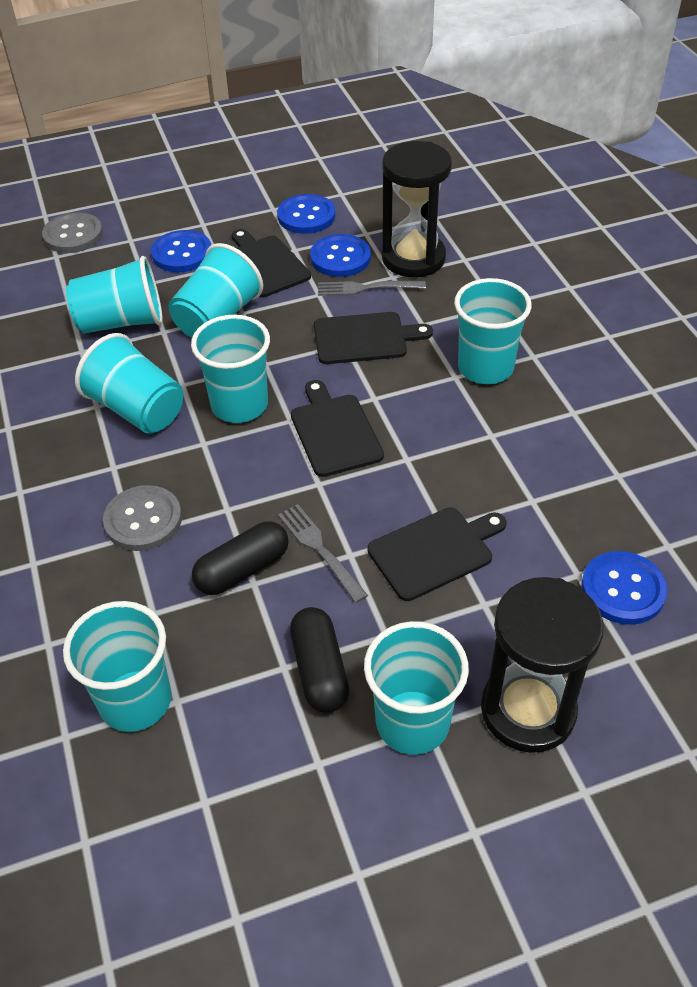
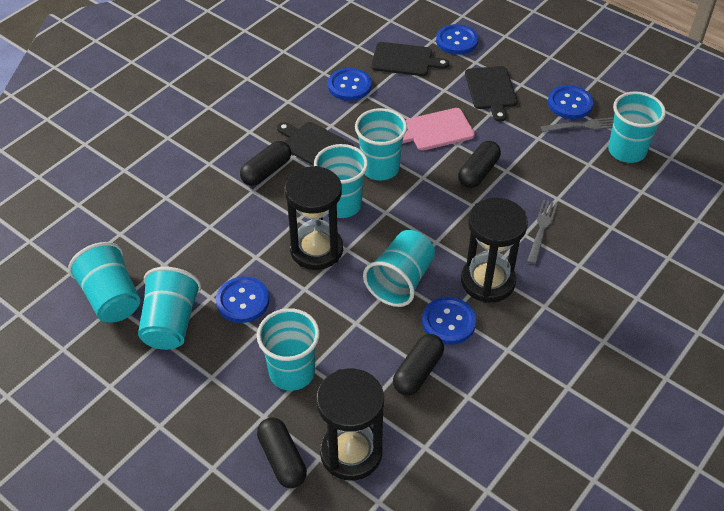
black capsule: 2 -> 4
black cutting board: 4 -> 3
black hourglass: 2 -> 3
blue button: 4 -> 5
grey button: 2 -> 0
pink cutting board: 0 -> 1

